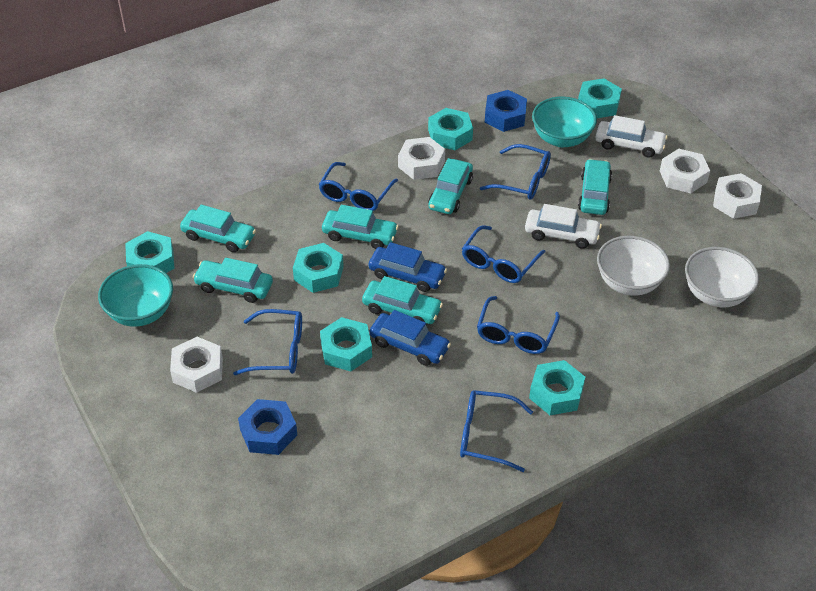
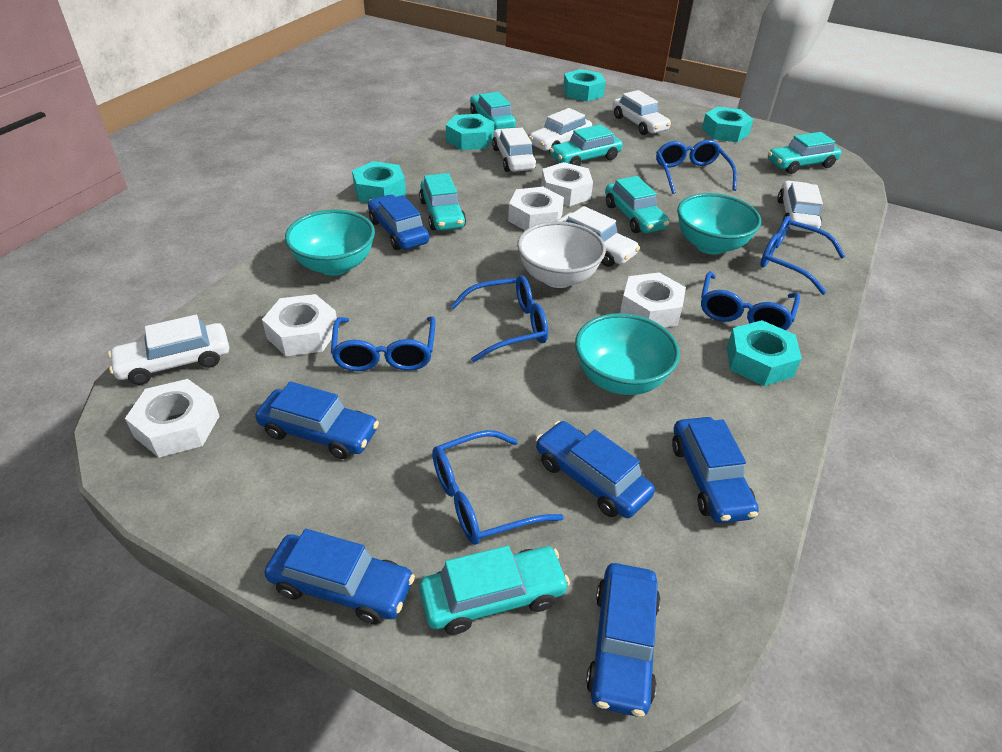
blue car: 2 -> 6
blue nut: 2 -> 0
turquoise bowl: 2 -> 3
turquoise nut: 6 -> 5
white bowl: 2 -> 1
white car: 2 -> 6
white nut: 4 -> 5

